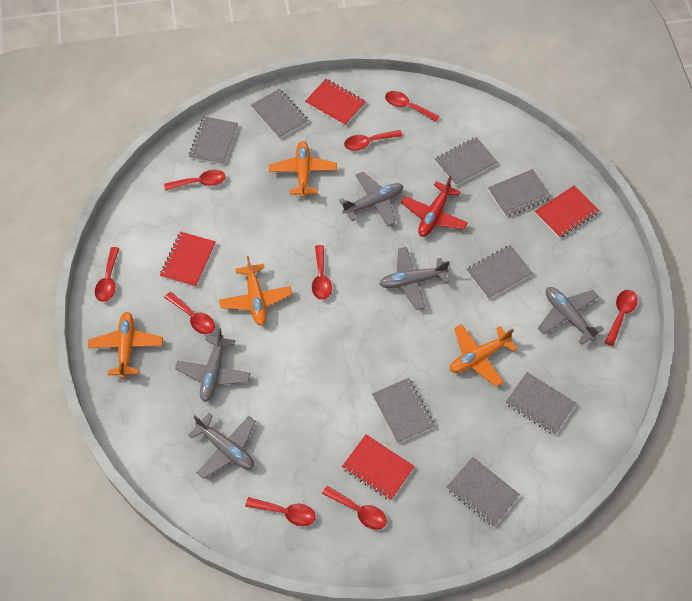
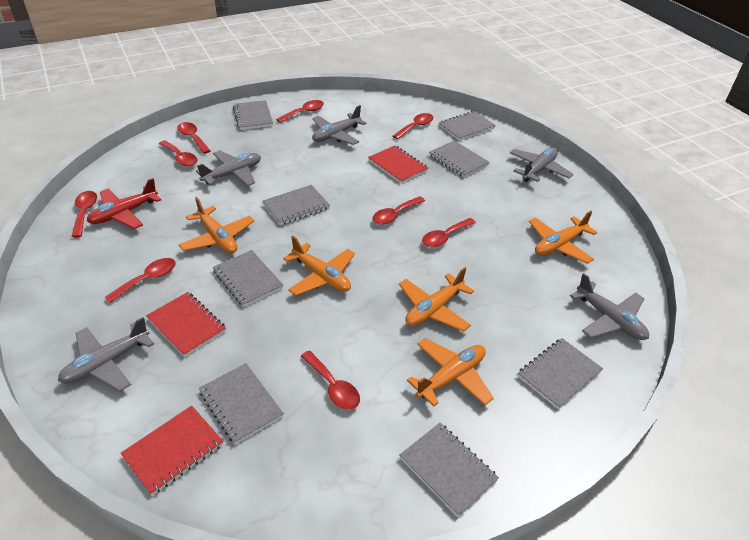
orange plane: 4 -> 5
red notebook: 4 -> 3

